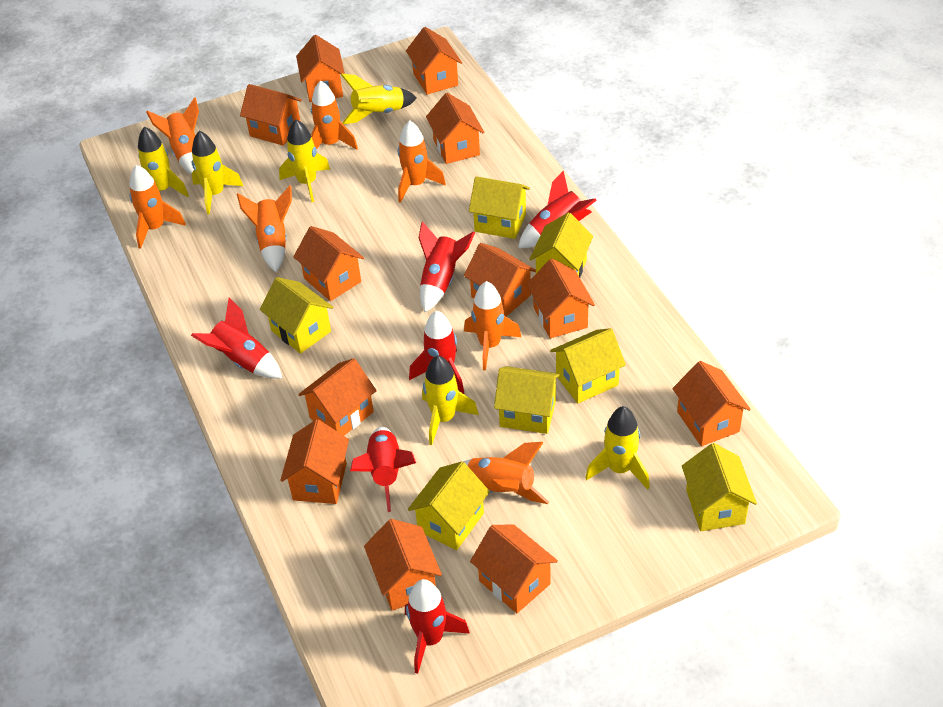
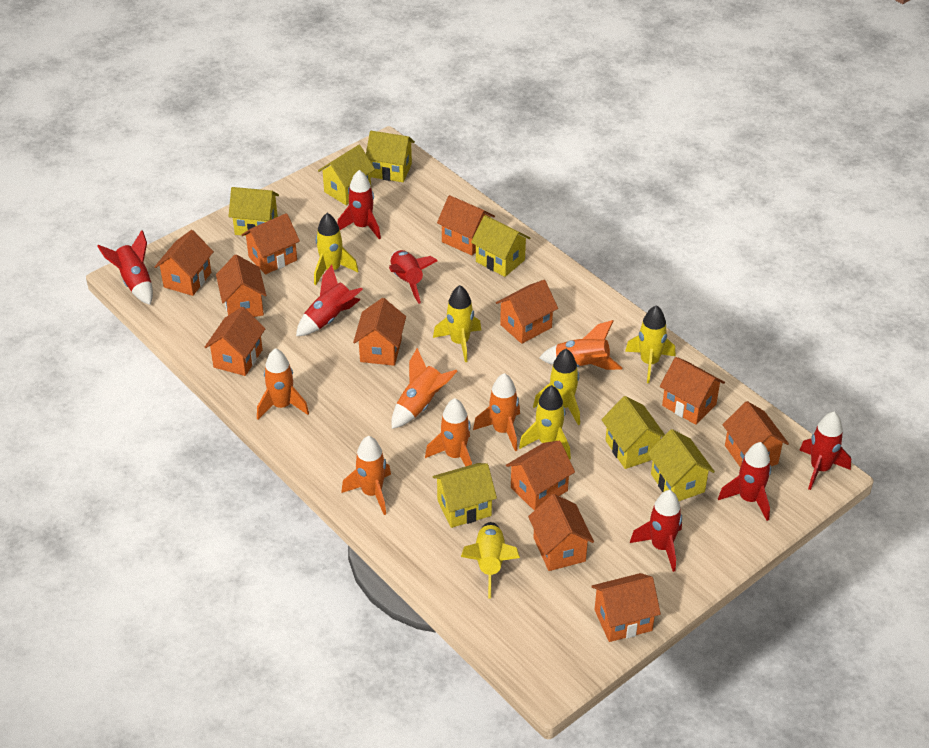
orange rocket: 7 -> 6
red rocket: 6 -> 7

